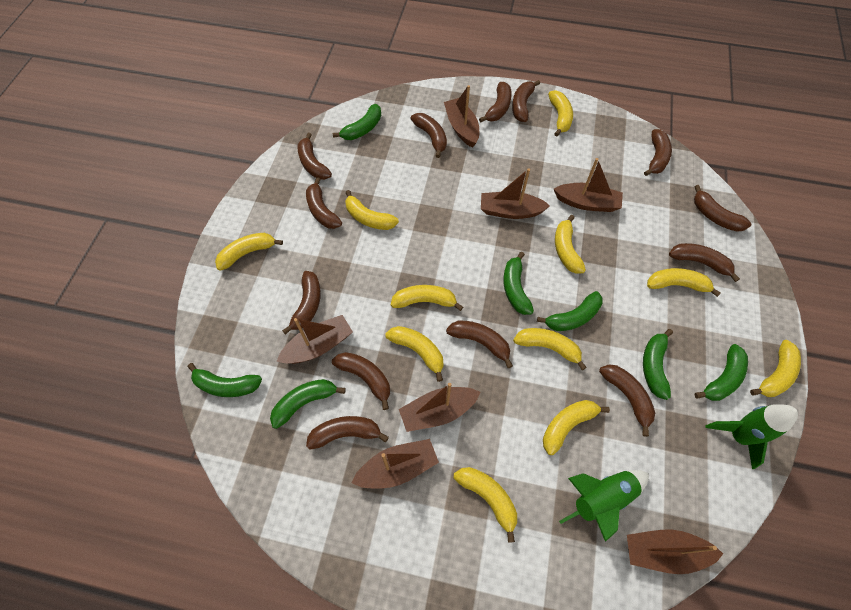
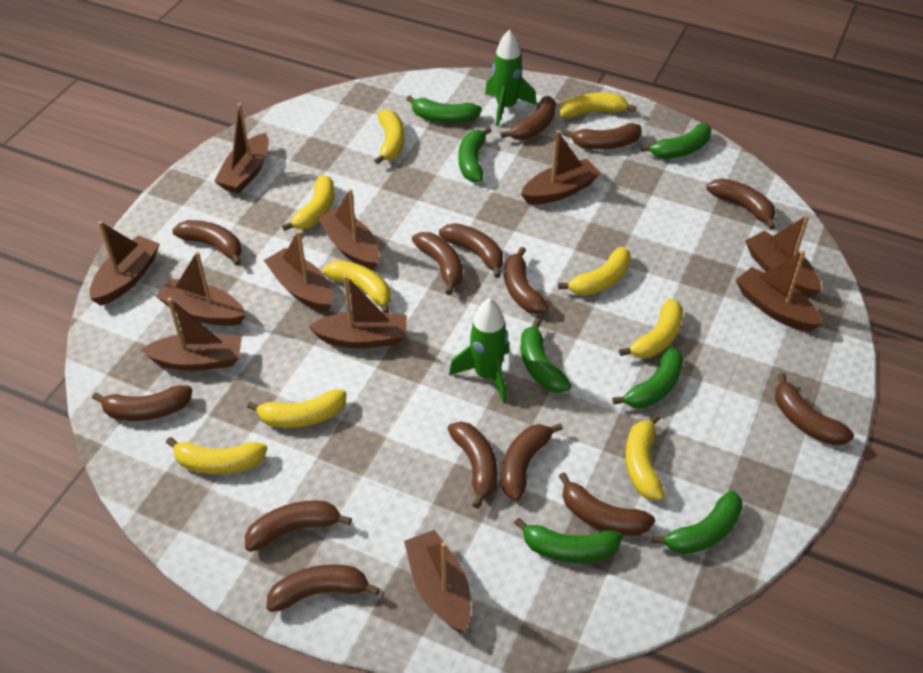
brown banana: 13 -> 14
brown boat: 7 -> 11
yellow banana: 11 -> 9

